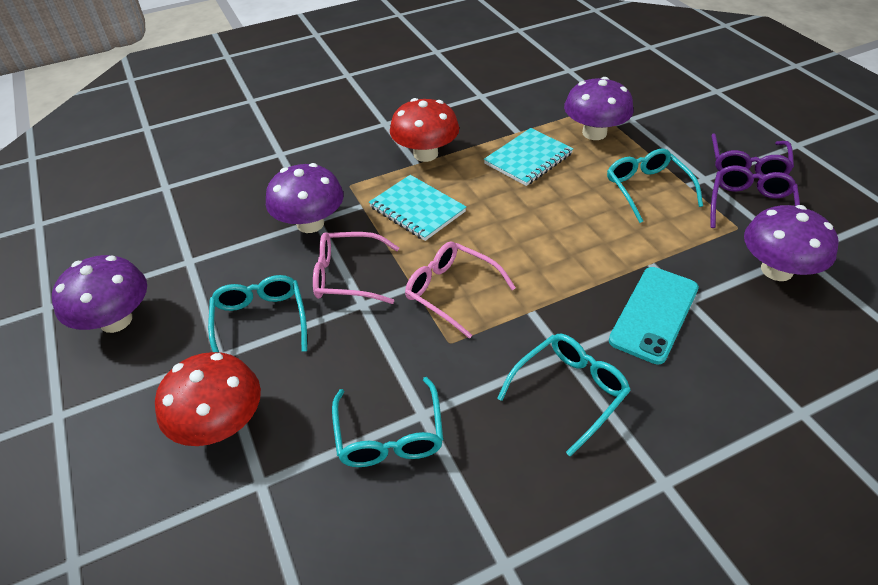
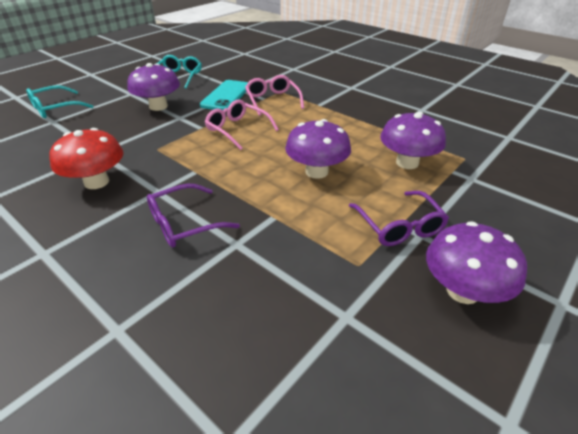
red mushroom: 2 -> 1
turquoise glasses: 4 -> 2
turquoise notebook: 2 -> 0

